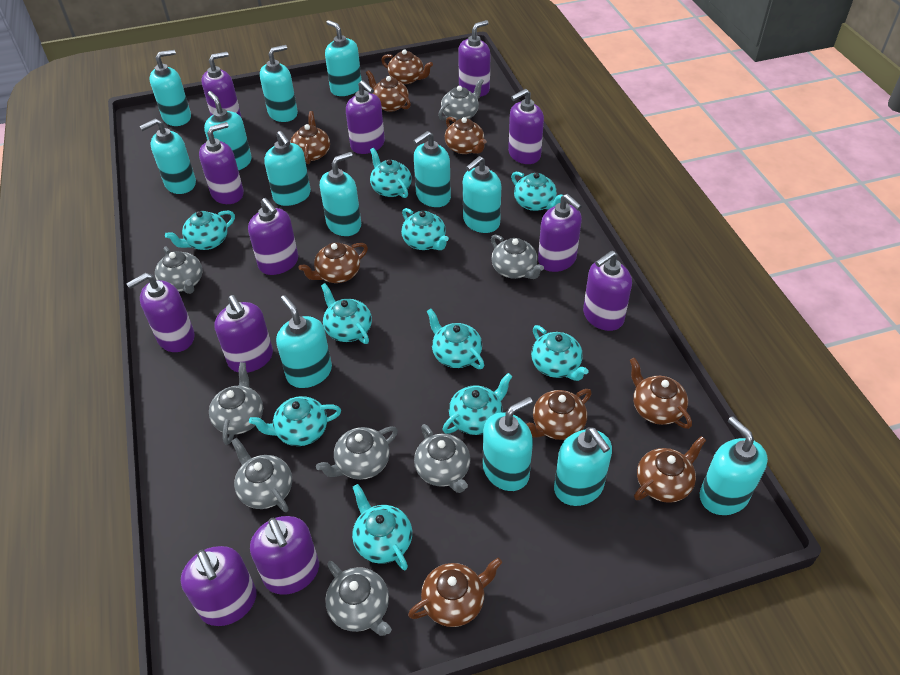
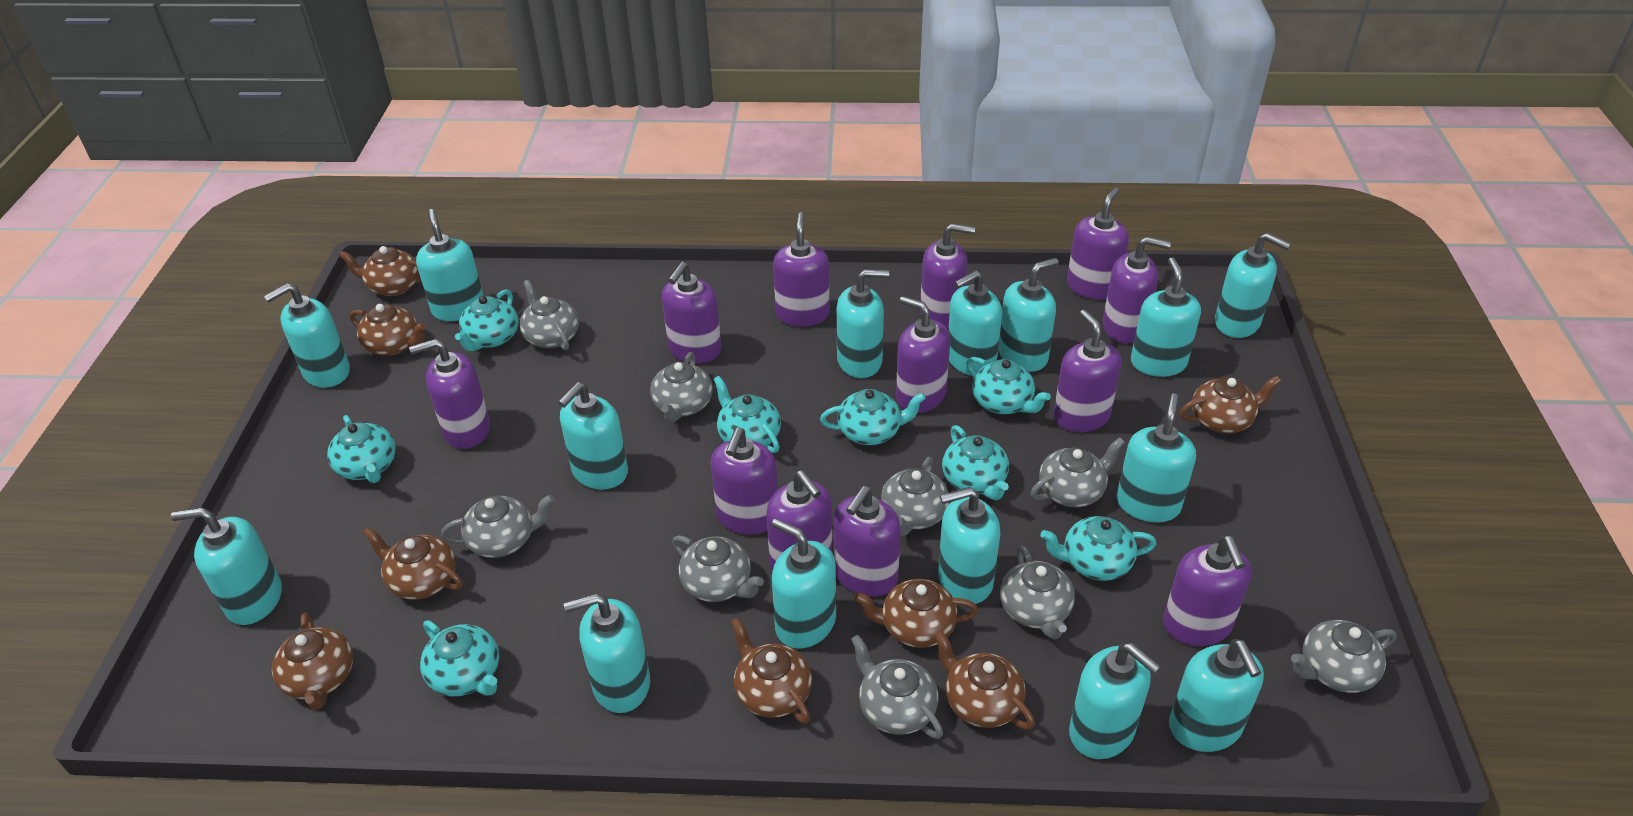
brown teapot: 9 -> 8
grey teapot: 8 -> 9
turquoise soap dispenser: 13 -> 15
turquoise teapot: 10 -> 8

